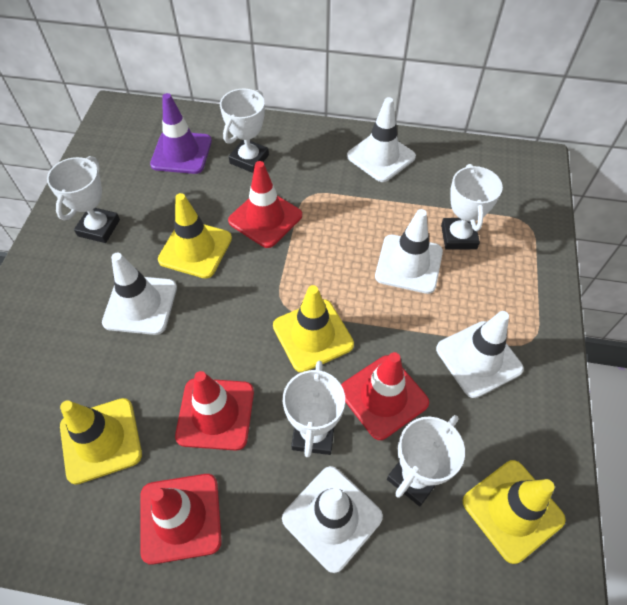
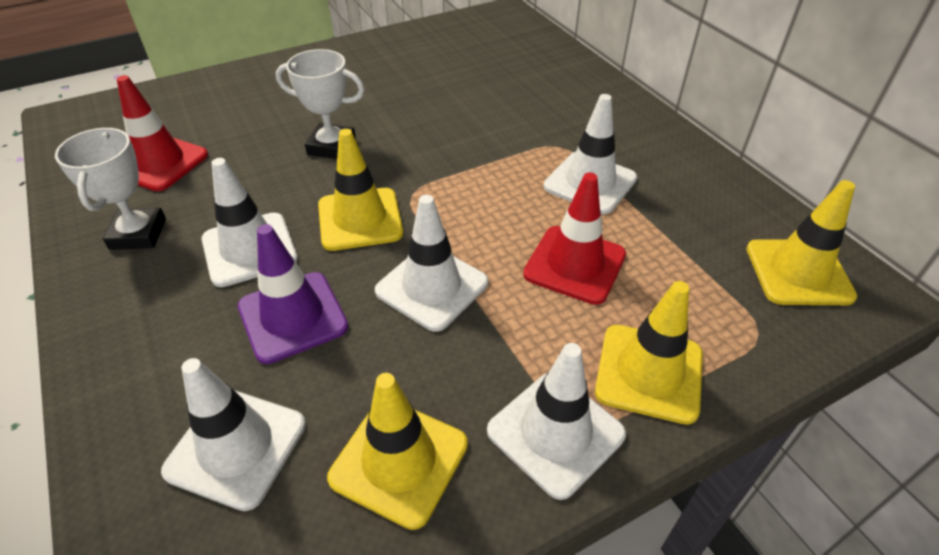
red traffic cone: 4 -> 2
white trophy: 5 -> 2

